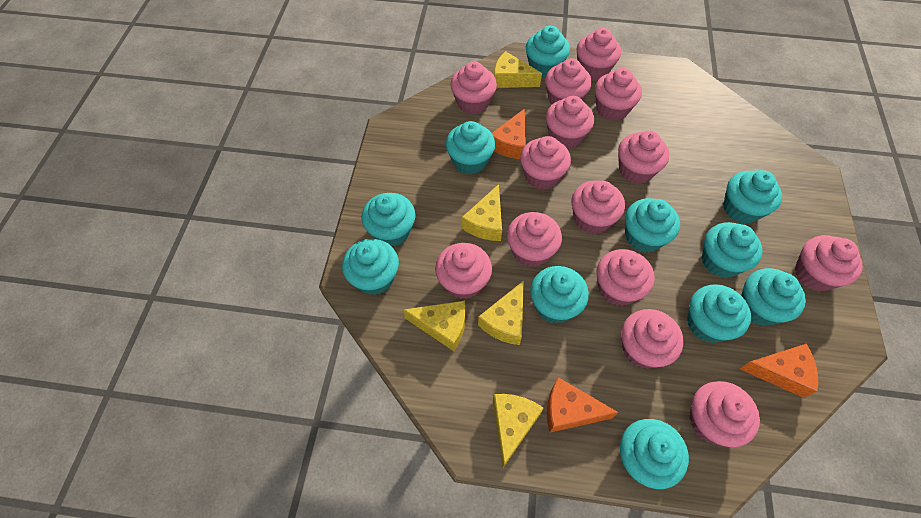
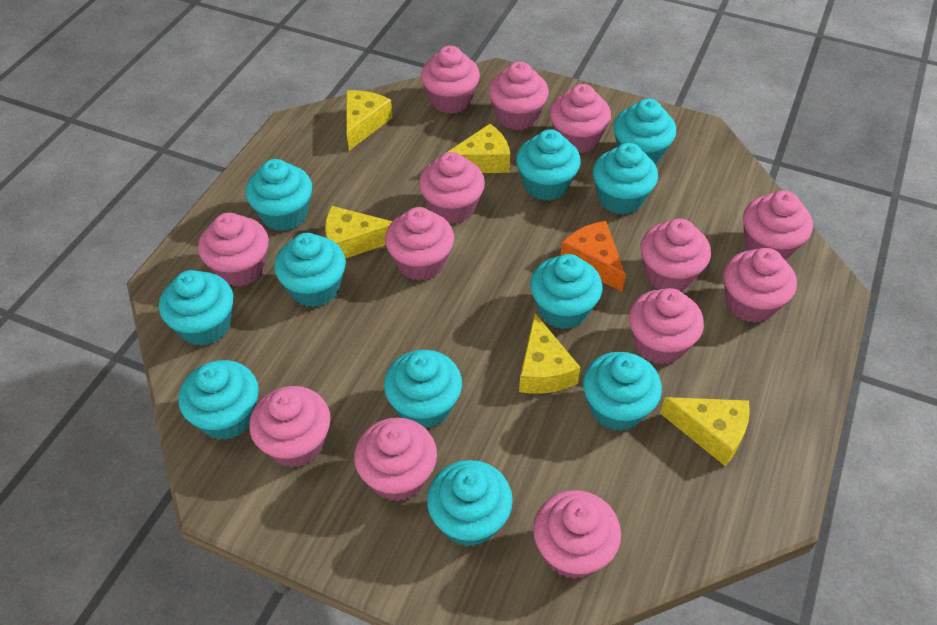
orange cheese: 3 -> 1
pink cupcake: 14 -> 13

